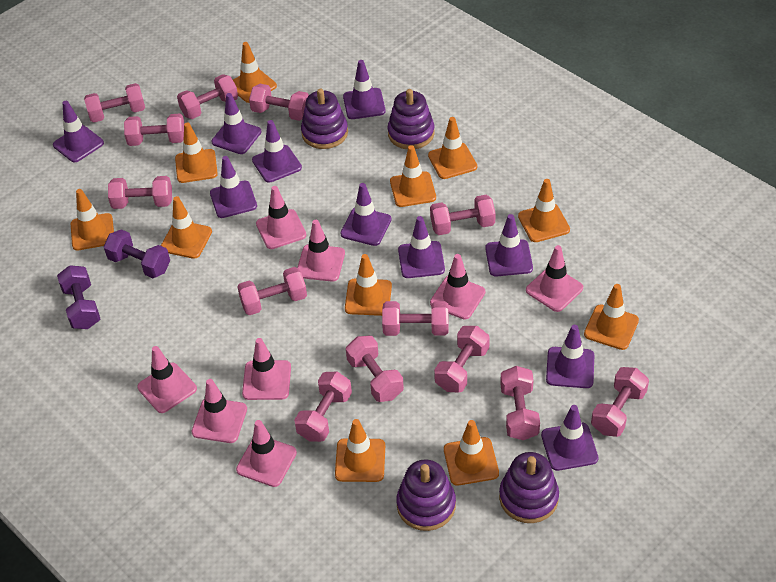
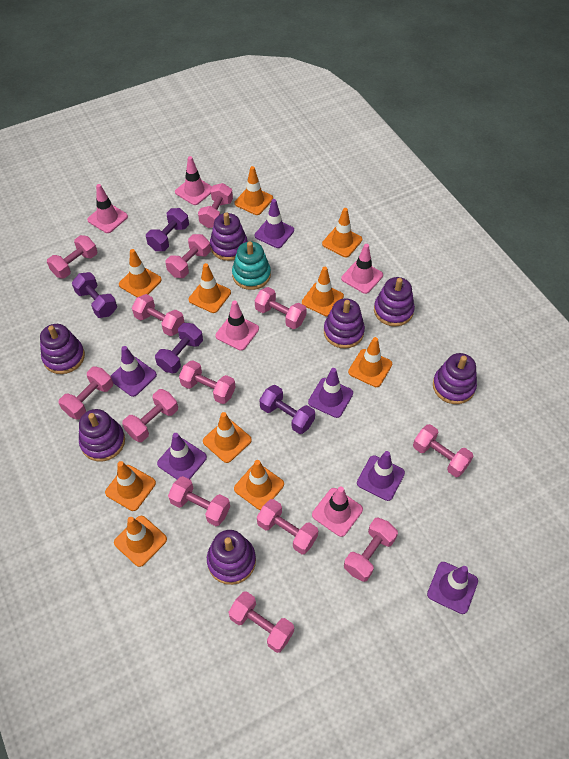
orange traffic cone: 11 -> 10
pink traffic cone: 8 -> 5
purple dumbbell: 2 -> 4
purple stacking toy: 4 -> 7
purple traffic cone: 10 -> 6
turquoise stacking toy: 0 -> 1

